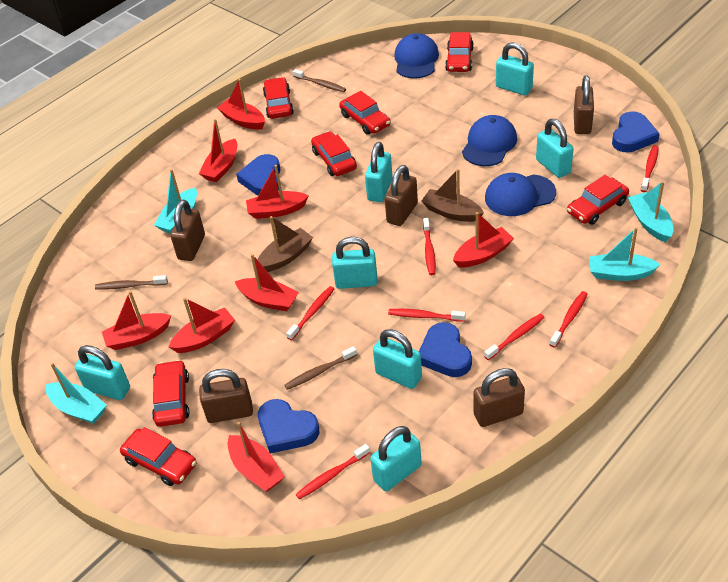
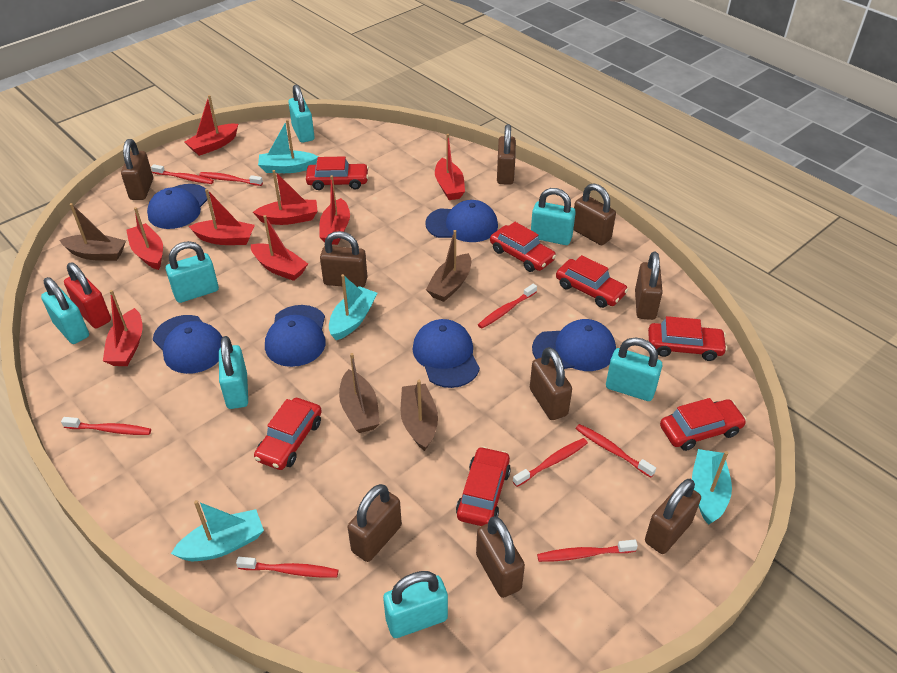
blue cap: 3 -> 6
blue heart: 4 -> 0
brown boat: 2 -> 4
brown padlock: 5 -> 9
brown toothbrush: 3 -> 0
red padlock: 0 -> 1
red toothbrush: 7 -> 8

